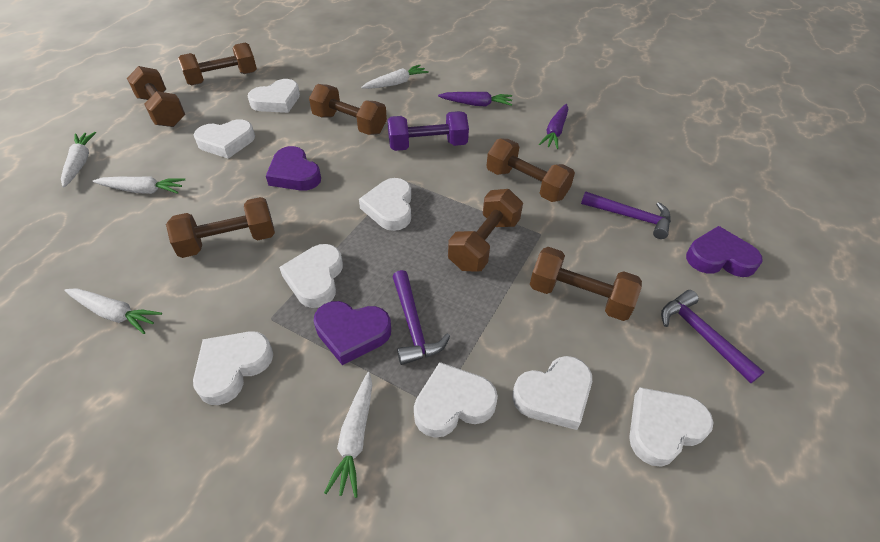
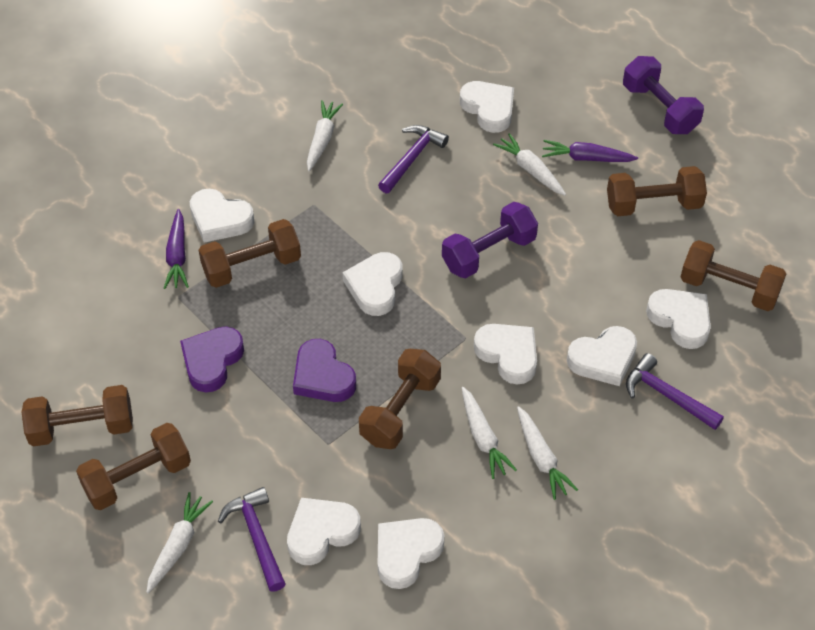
brown dumbbell: 7 -> 6
purple dumbbell: 1 -> 2
purple heart: 3 -> 2

